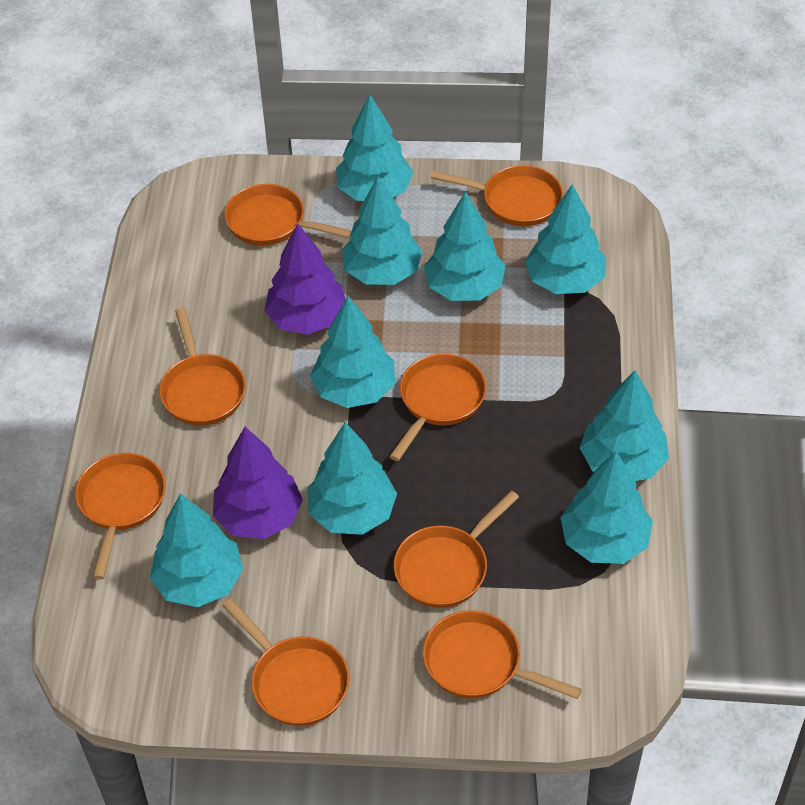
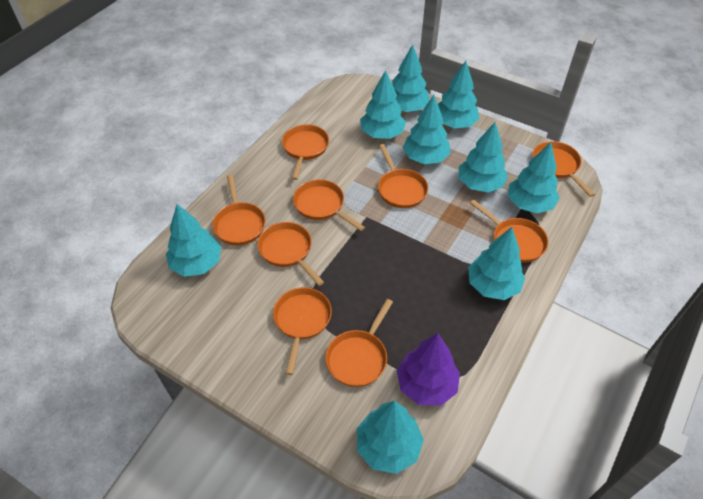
orange pan: 8 -> 9
purple tree: 2 -> 1

